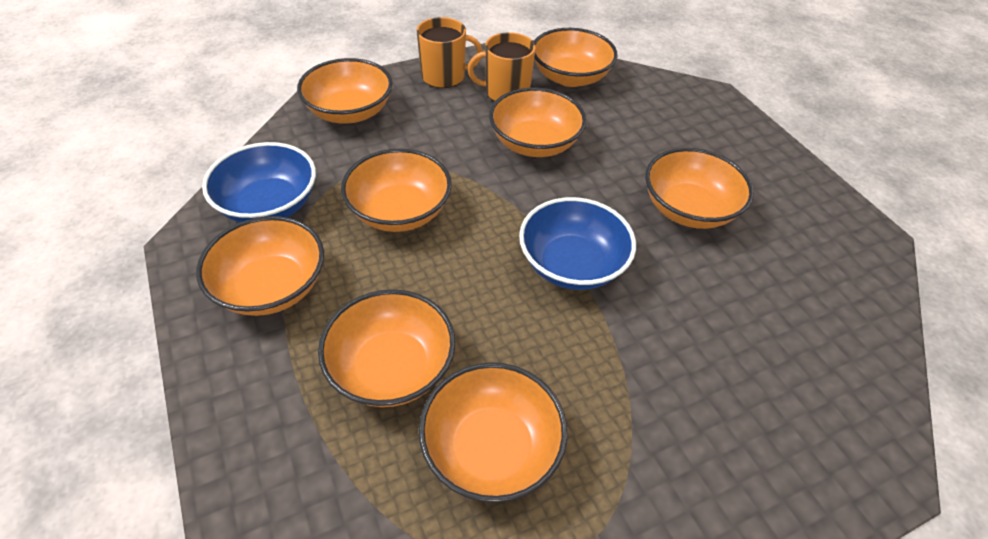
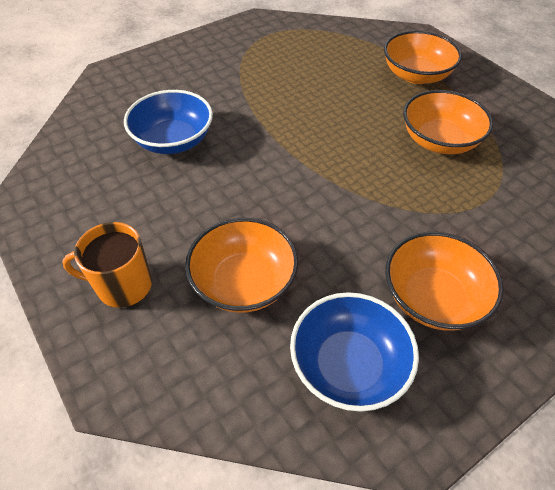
orange bowl: 8 -> 4
orange mug: 2 -> 1

